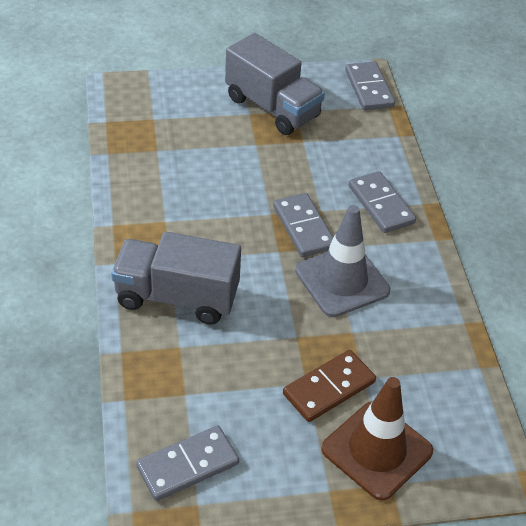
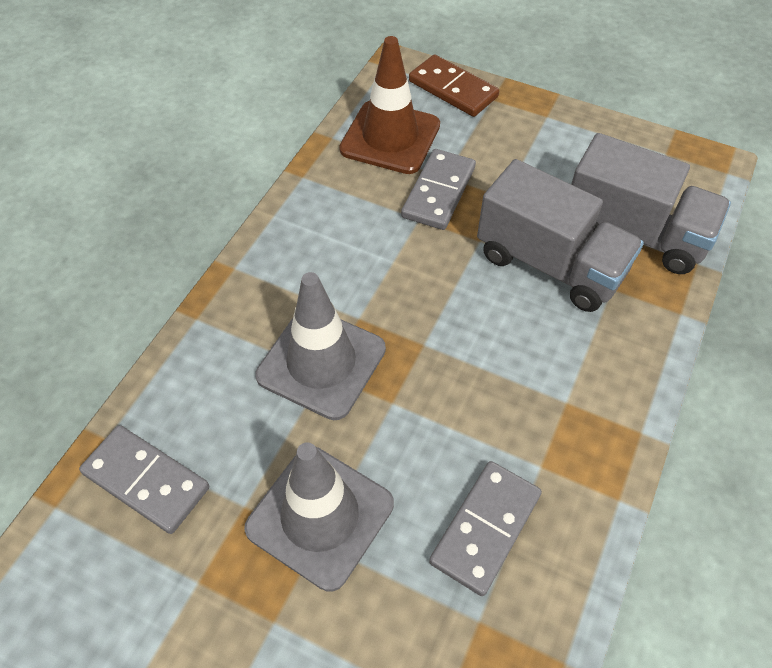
grey domino: 4 -> 3
grey traffic cone: 1 -> 2

